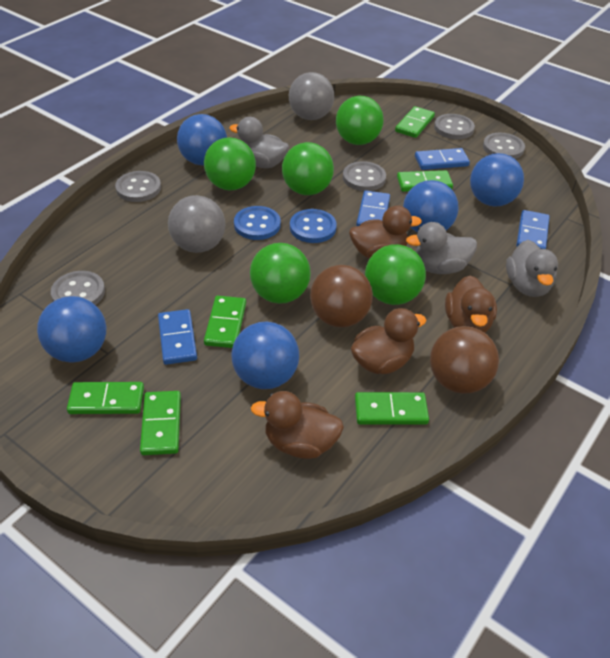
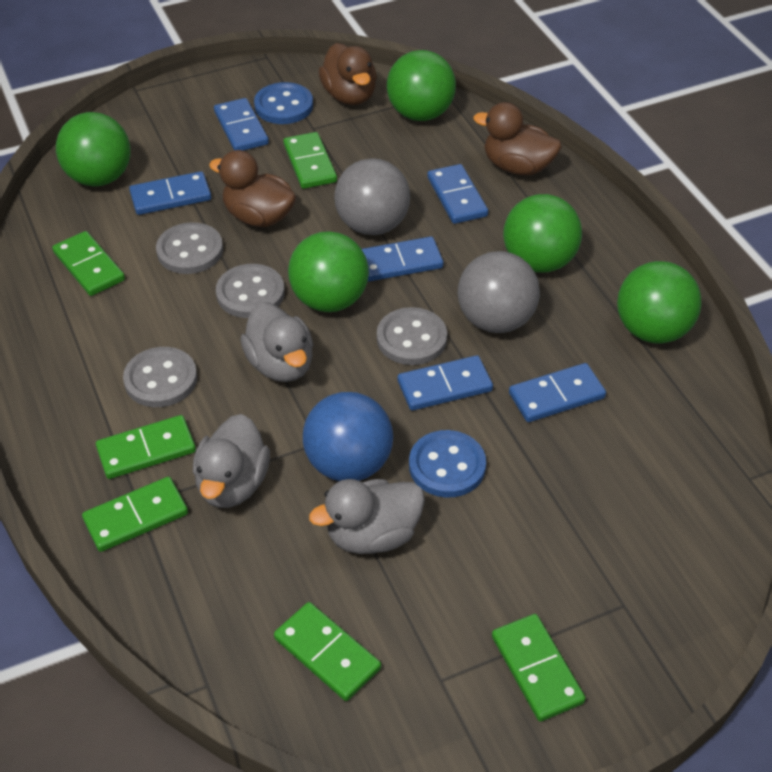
blue ball: 5 -> 1
blue domino: 4 -> 6
brown ball: 2 -> 0
brown duck: 4 -> 3
grey button: 5 -> 4

